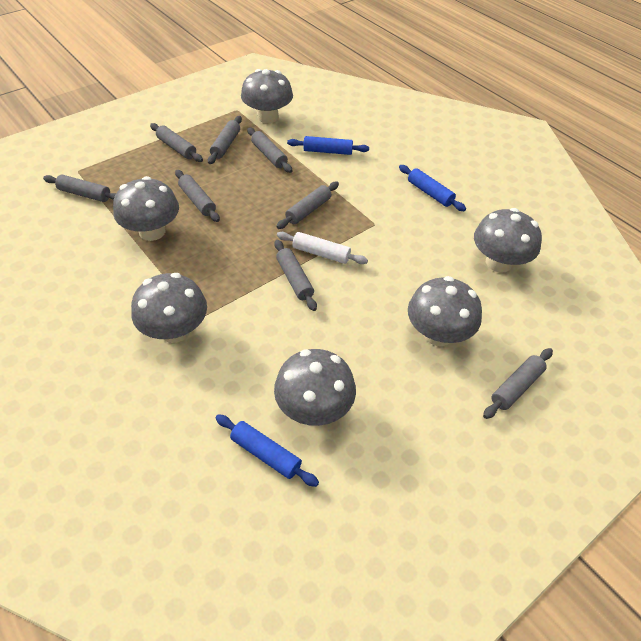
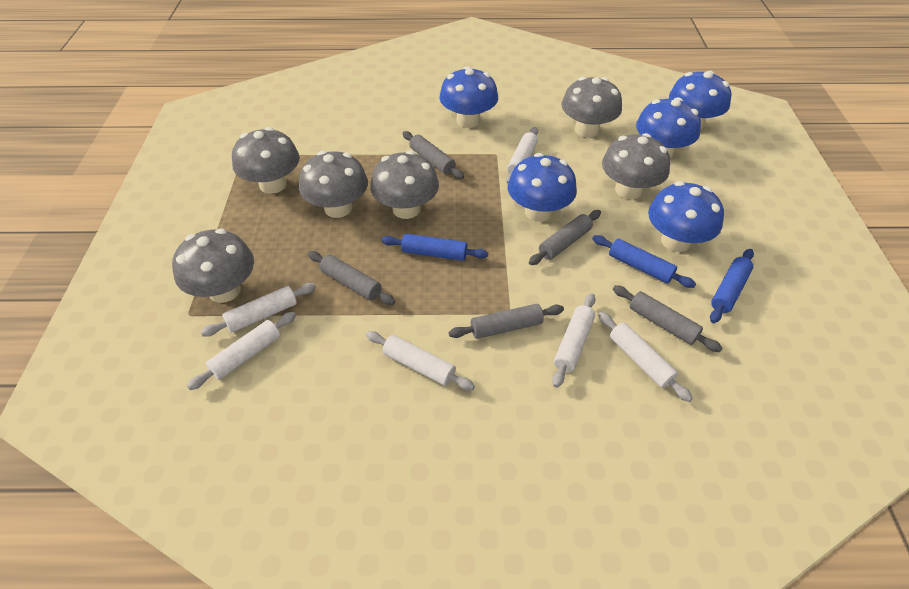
blue mushroom: 0 -> 5
grey rolling pin: 8 -> 5
white rolling pin: 1 -> 6

